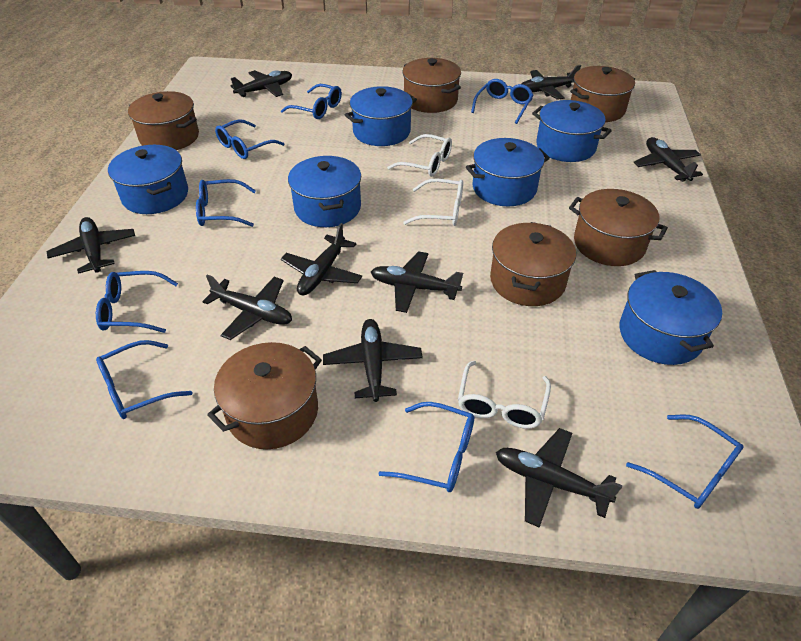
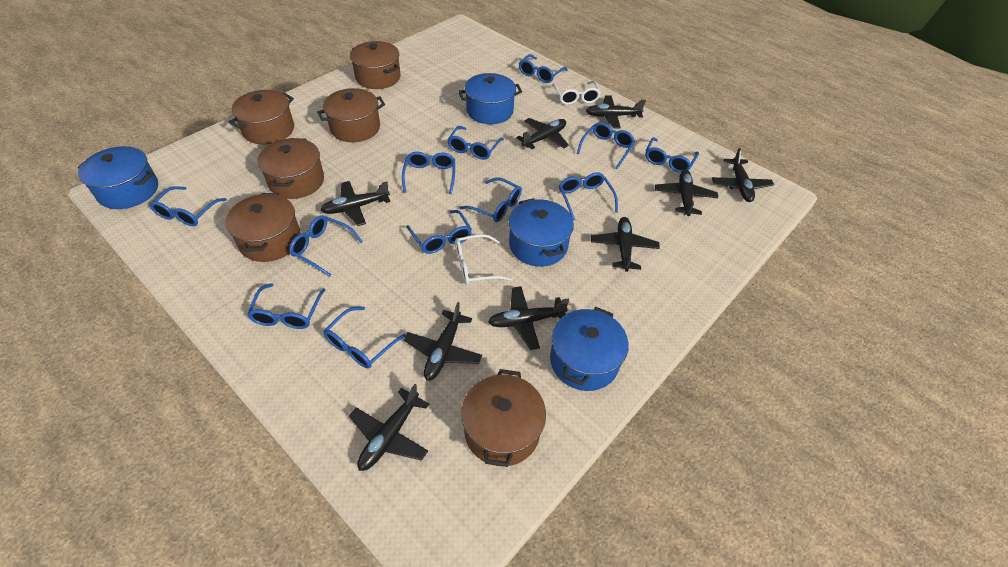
blue glasses: 8 -> 12
blue pot: 6 -> 4
white glasses: 3 -> 2

